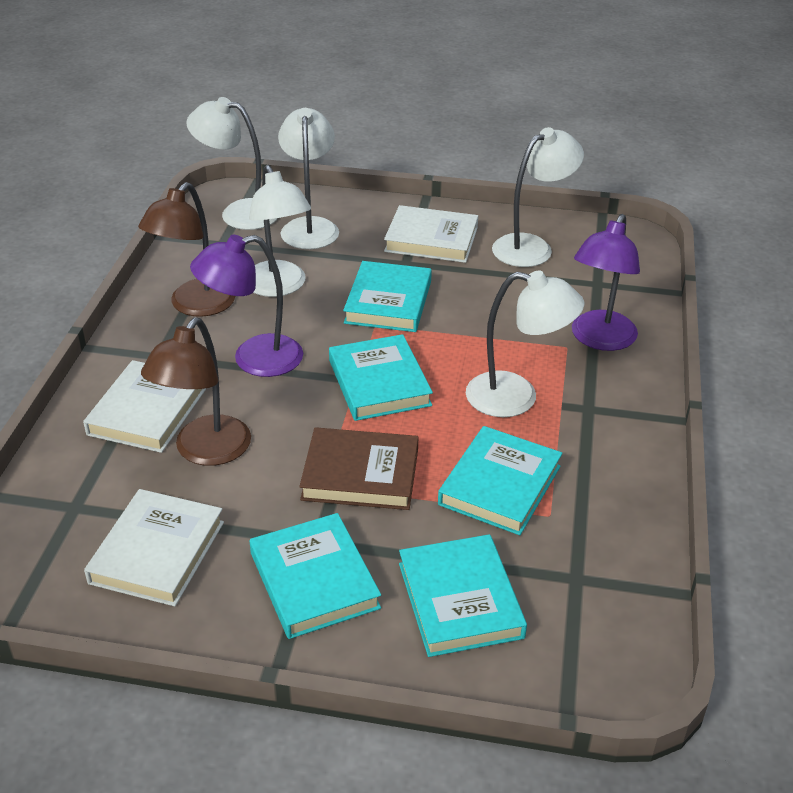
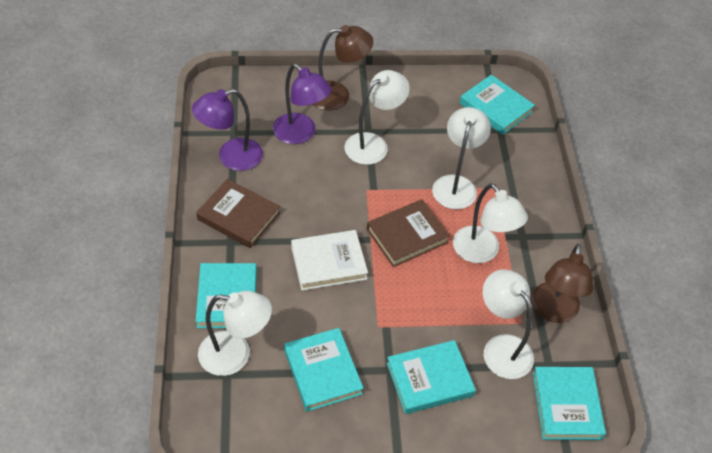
brown book: 1 -> 2
white book: 3 -> 1

